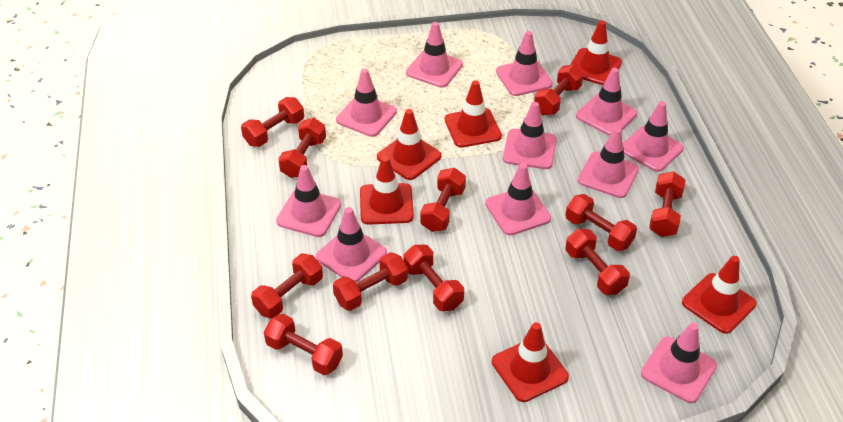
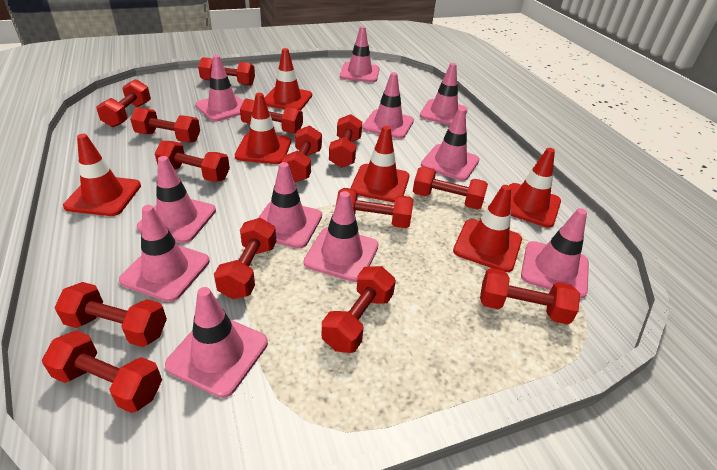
red dumbbell: 11 -> 14

